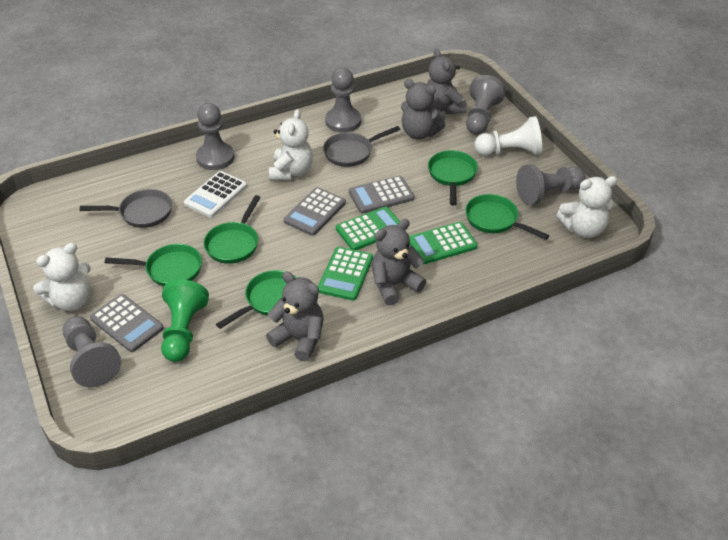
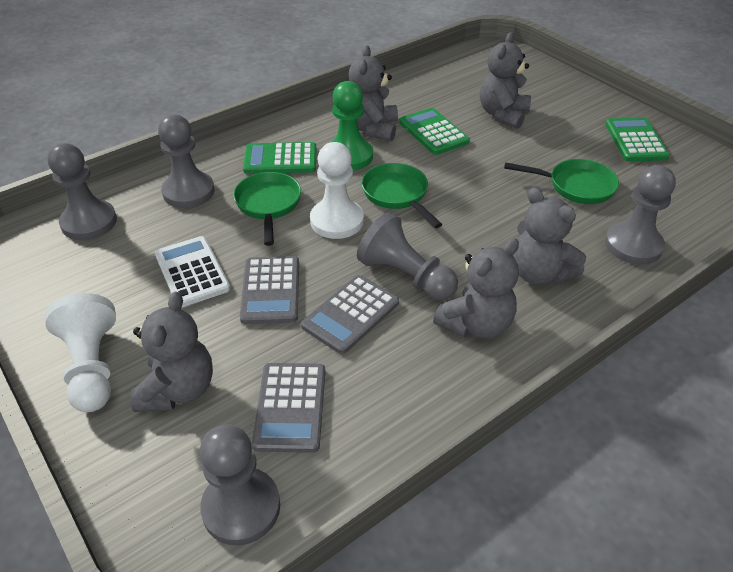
green pan: 5 -> 3
grey pan: 2 -> 0
grey teddy bear: 4 -> 5
white pawn: 1 -> 2
white teddy bear: 3 -> 0

